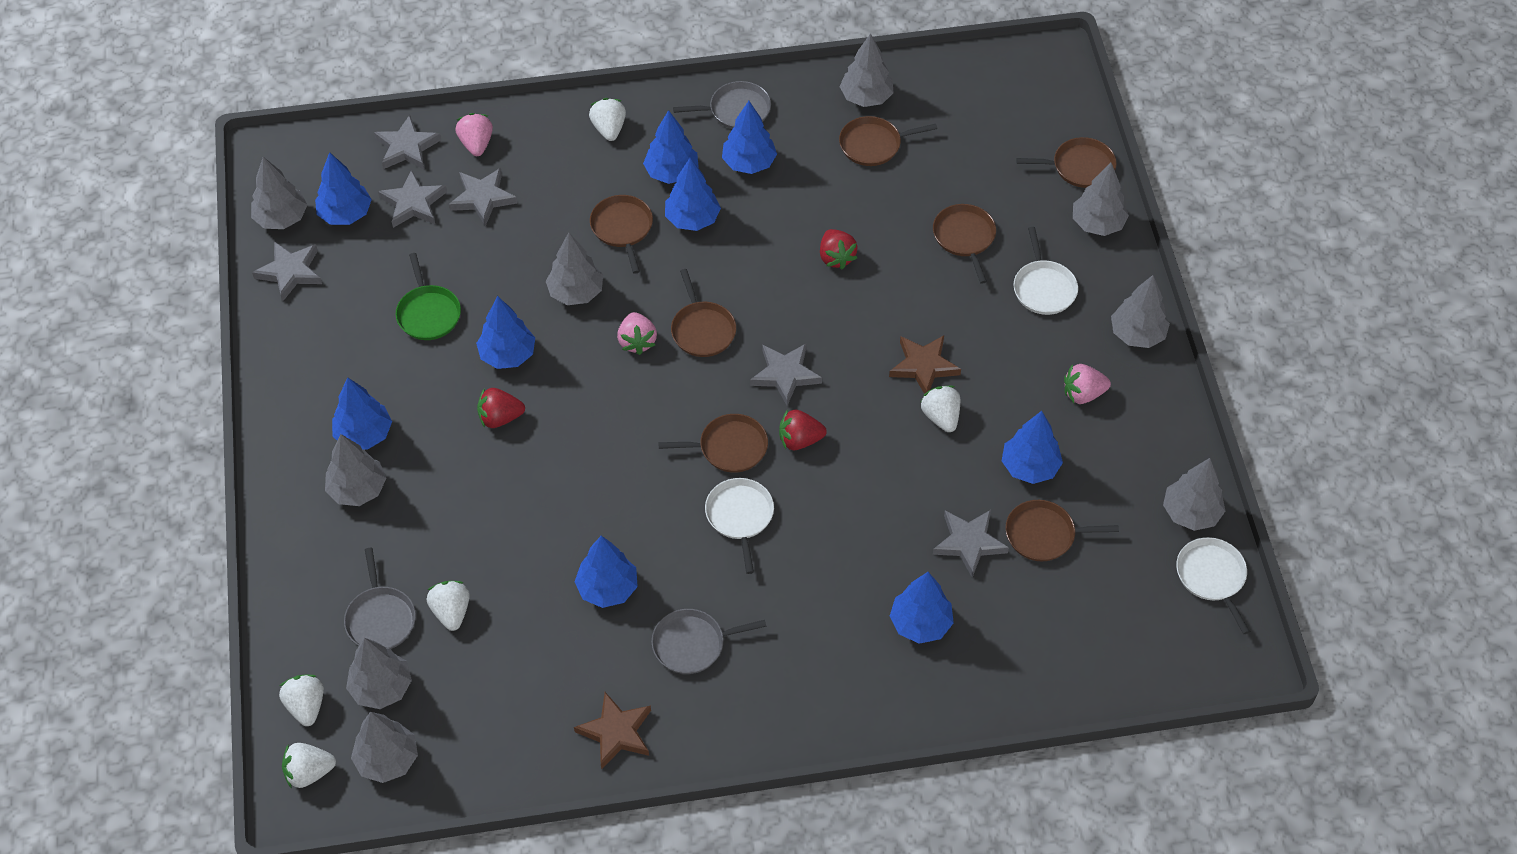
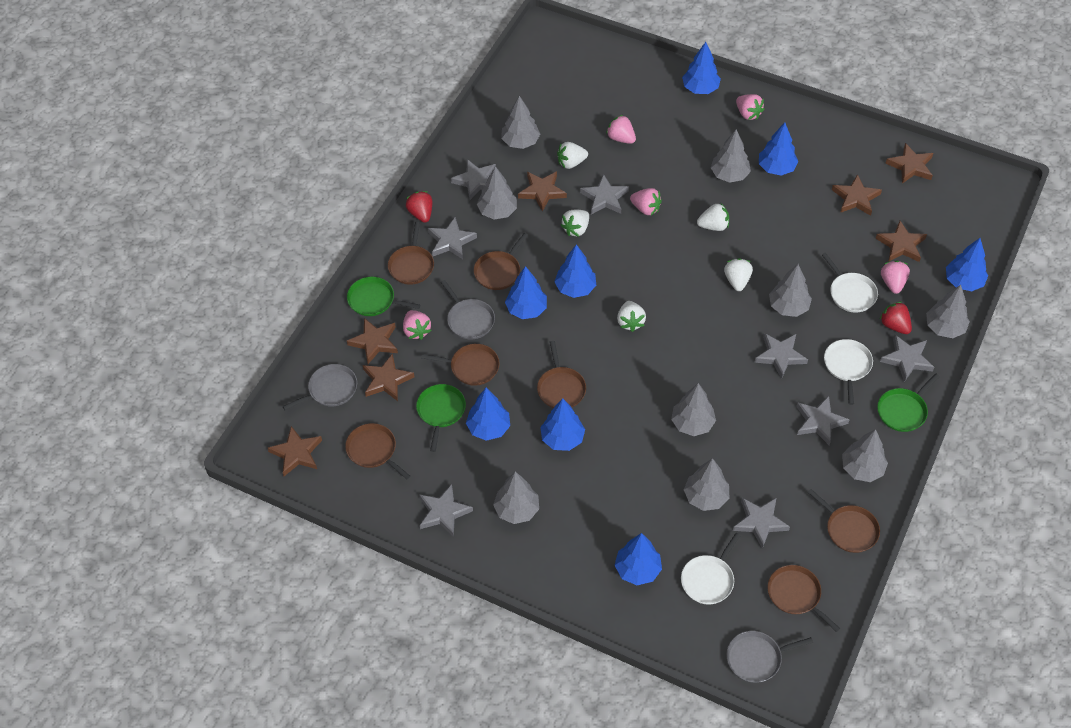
blue tree: 9 -> 8
brown star: 2 -> 7
green pan: 1 -> 3
grey star: 6 -> 8
pink strawberry: 3 -> 5
red strawberry: 3 -> 2

